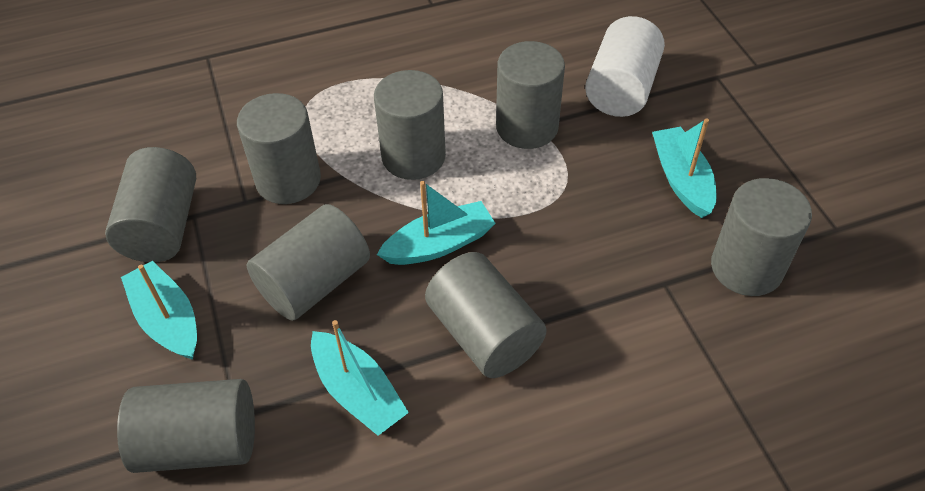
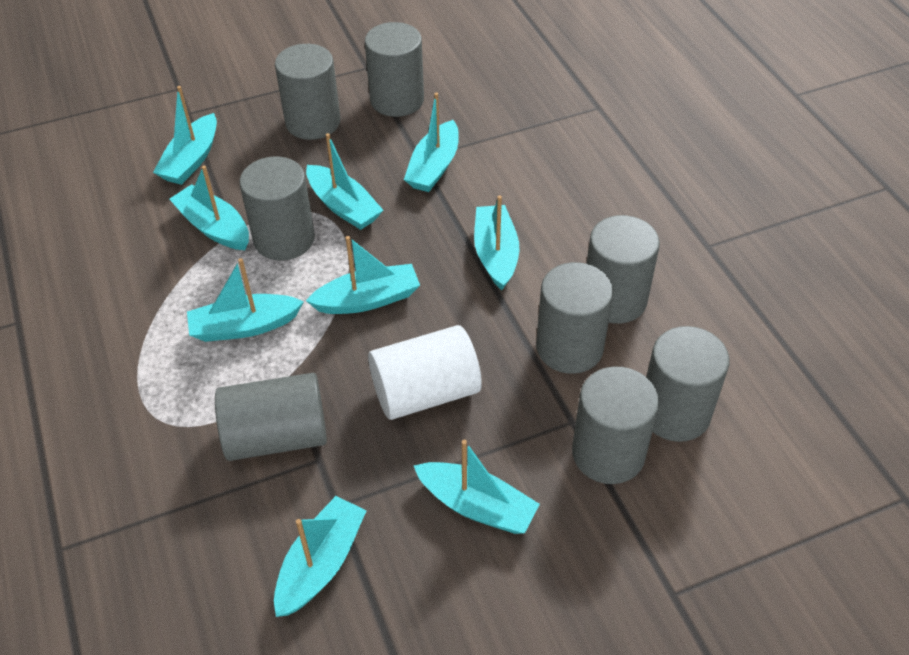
turquoise boat: 4 -> 9

